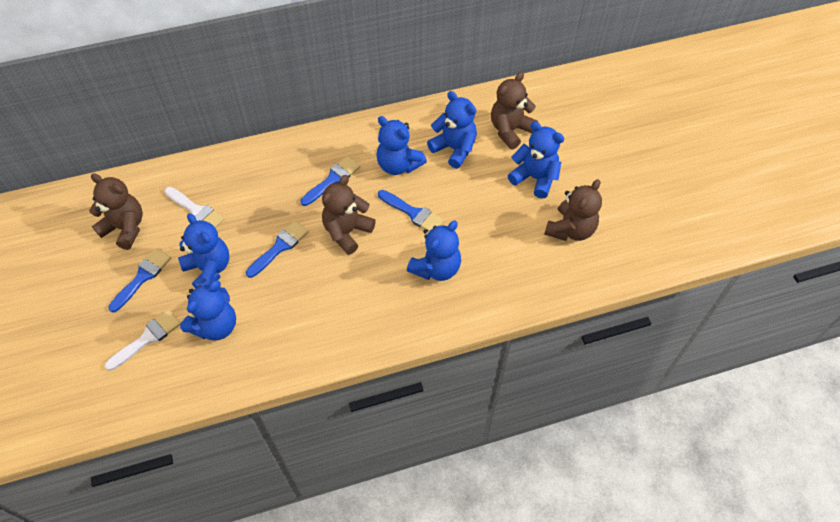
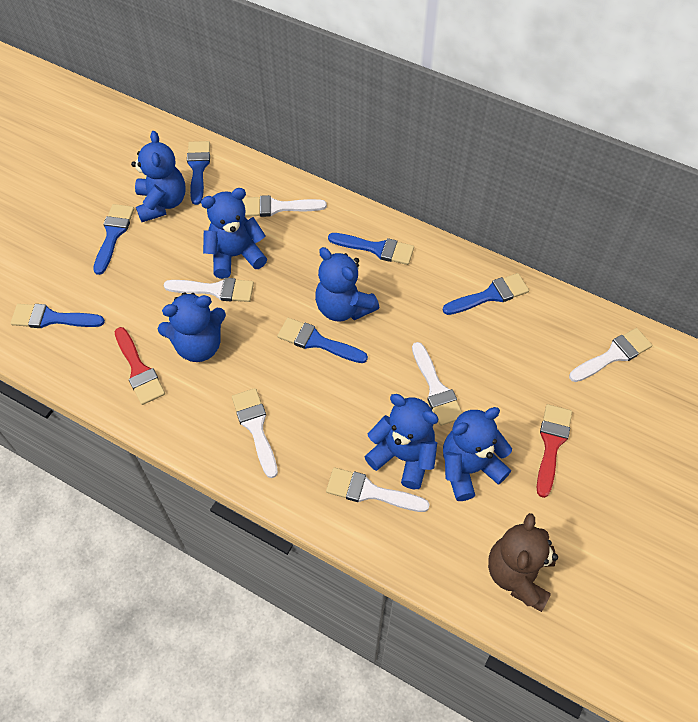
blue brush: 4 -> 6
brown teddy bear: 4 -> 1
red brush: 0 -> 2
white brush: 2 -> 6

